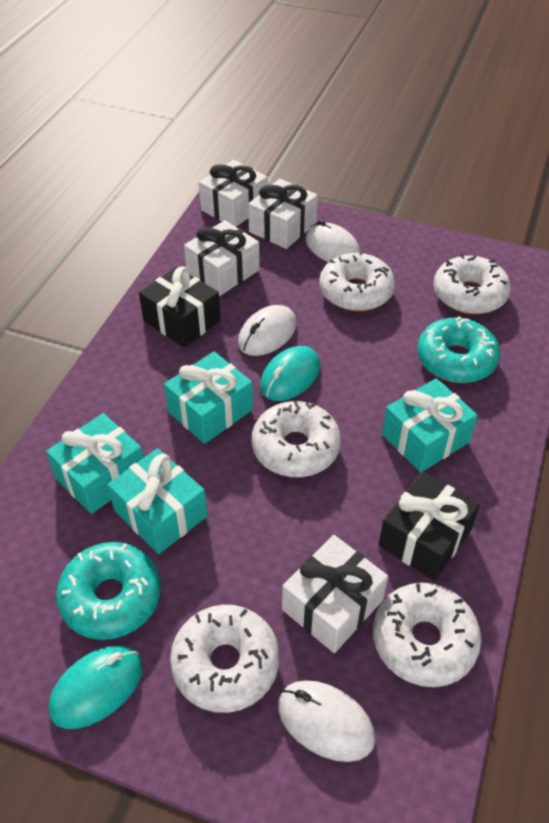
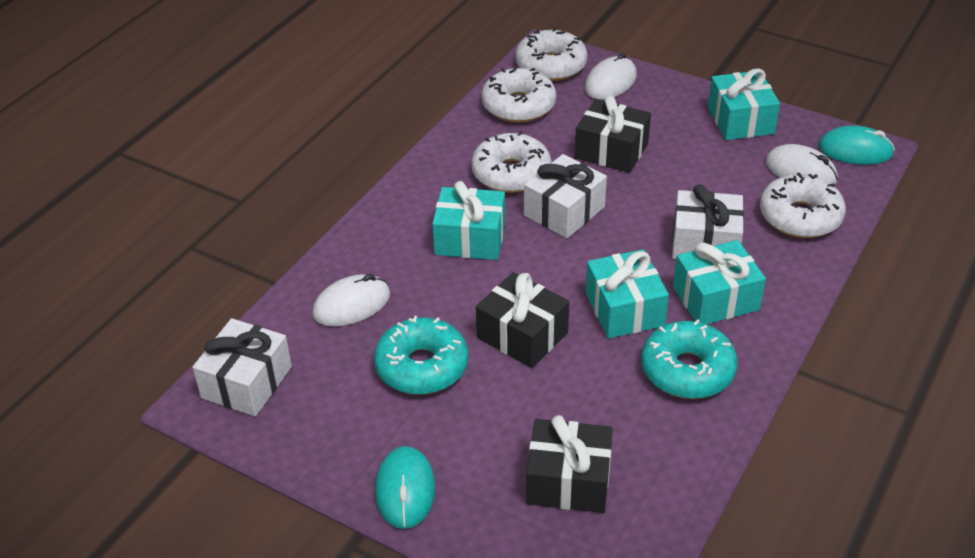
black gift: 2 -> 3
white donut: 5 -> 4
white gift: 4 -> 3

